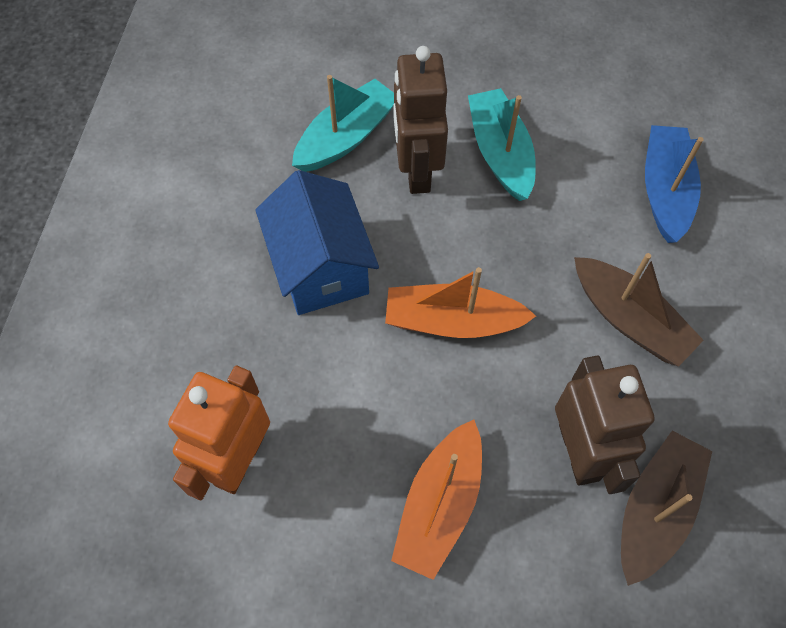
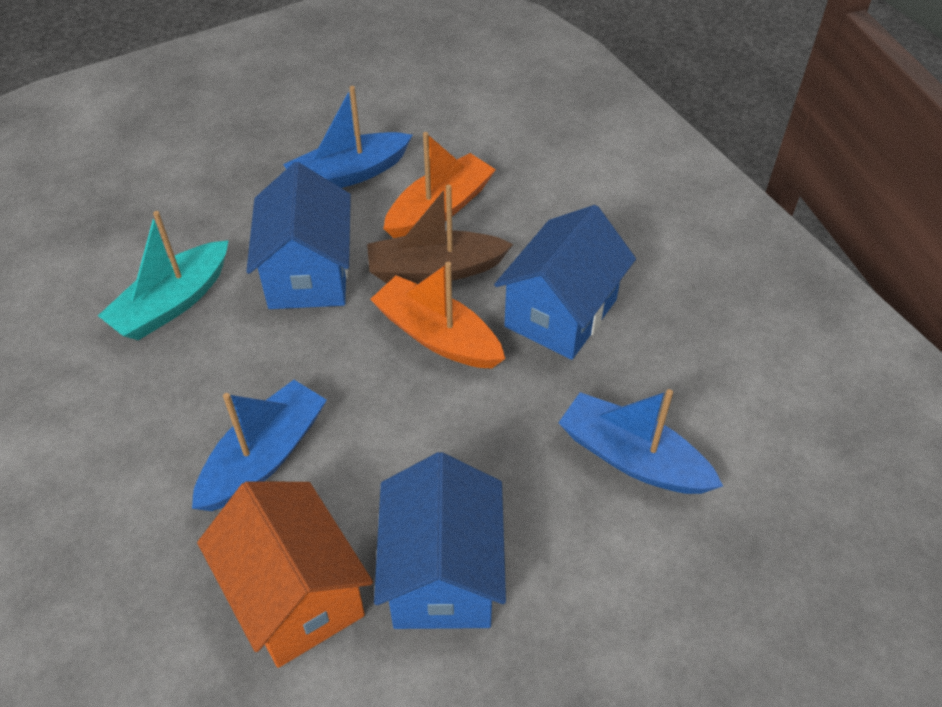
blue boat: 1 -> 3
blue house: 1 -> 3
brown boat: 2 -> 1
brown robot: 2 -> 0
orange house: 0 -> 1
orange robot: 1 -> 0
turquoise boat: 2 -> 1

